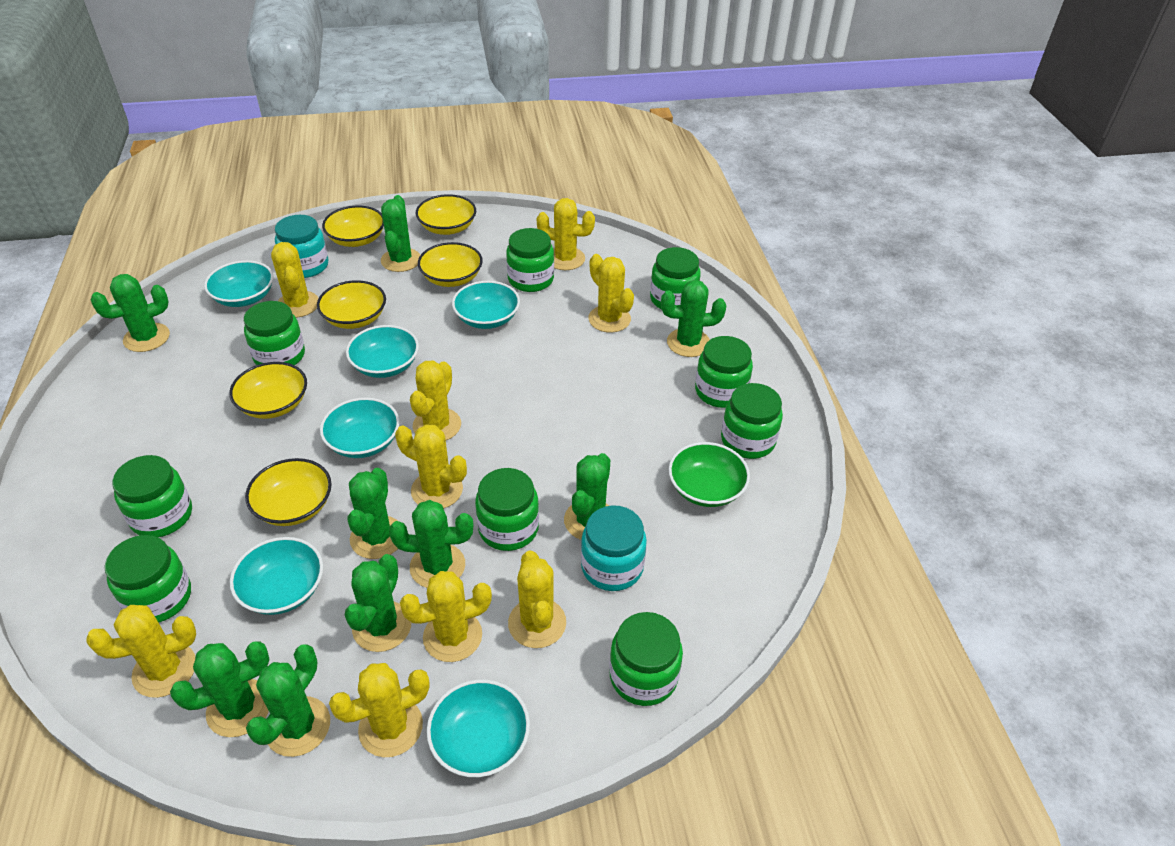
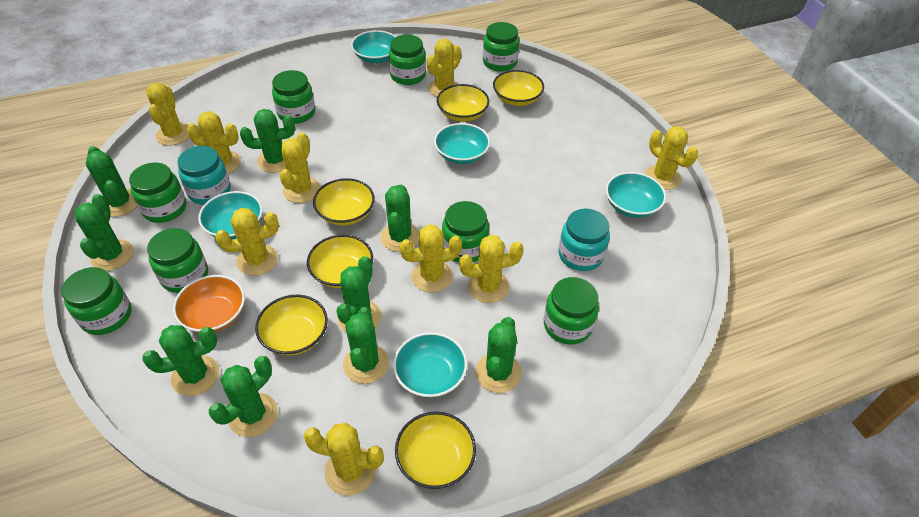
green bowl: 1 -> 0
green jar: 9 -> 8
orange bowl: 0 -> 1
turquoise bowl: 6 -> 5

